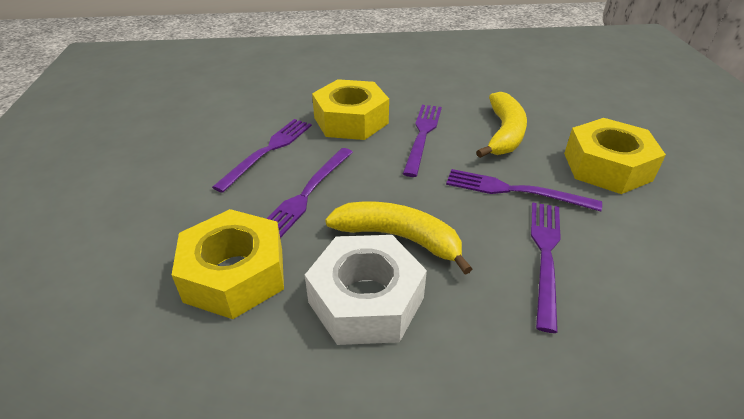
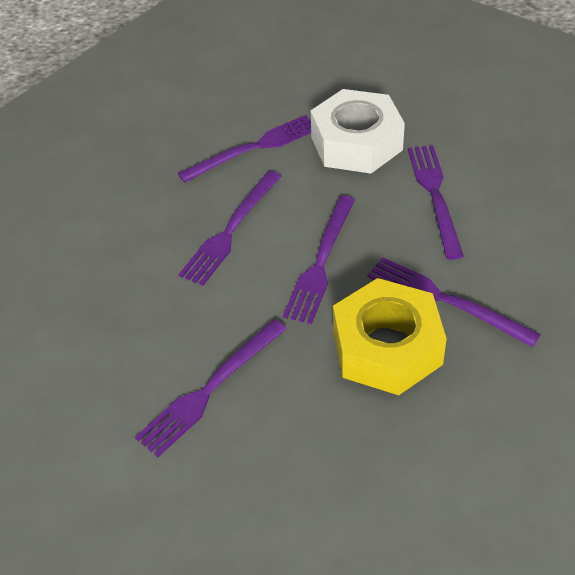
purple fork: 5 -> 6
yellow banana: 2 -> 0
yellow nut: 3 -> 1

